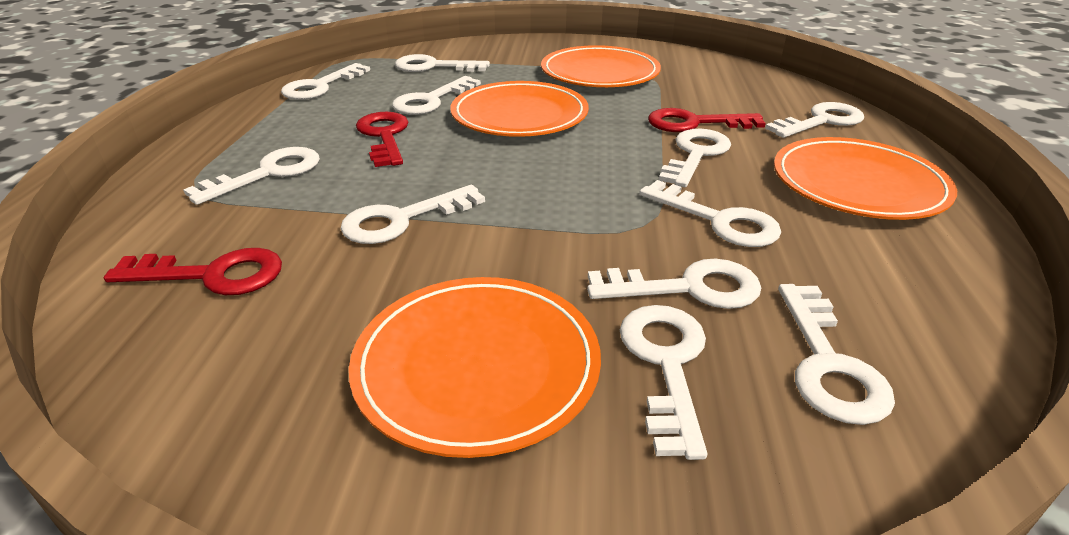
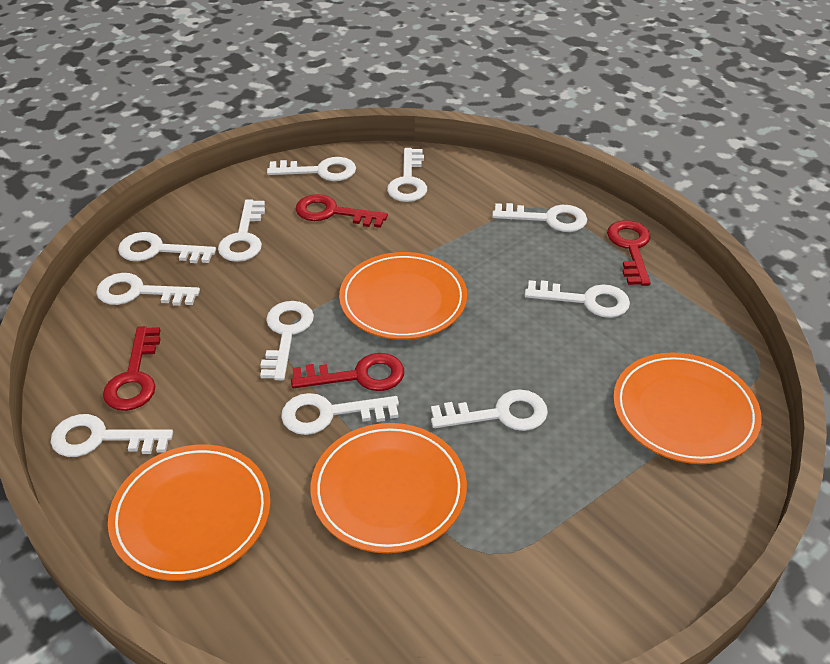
red key: 3 -> 4

